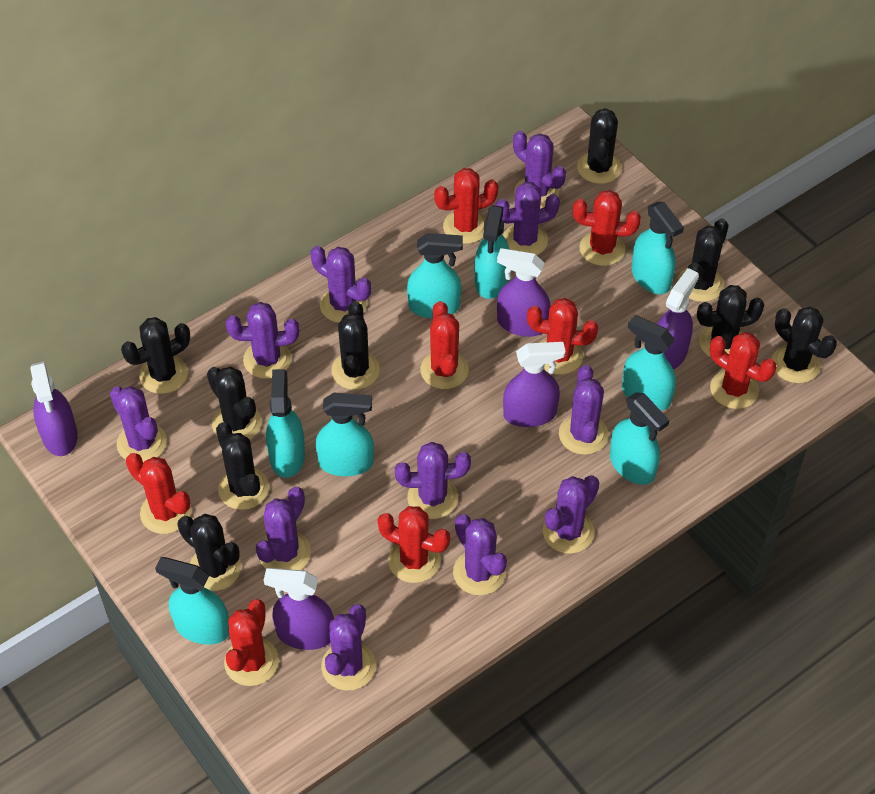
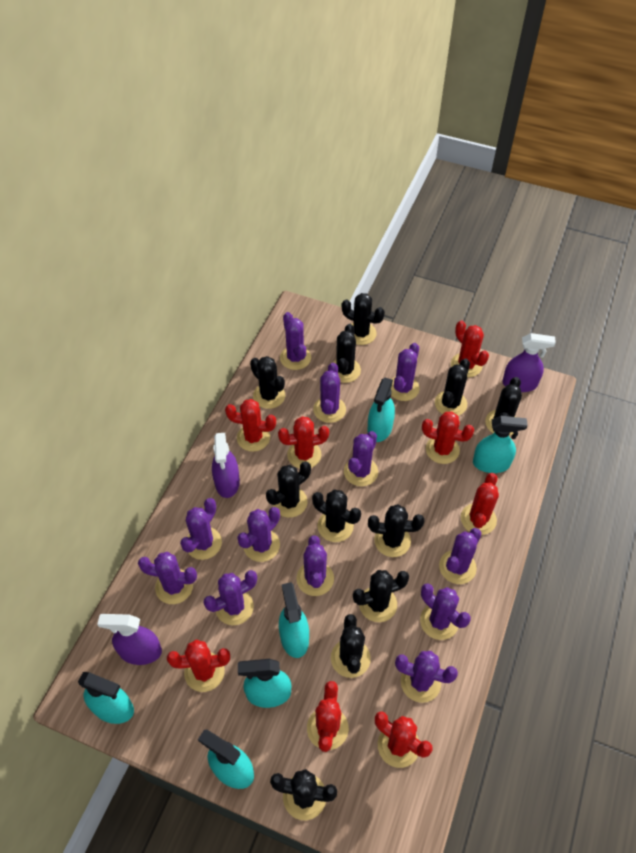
black cactus: 9 -> 11
purple cactus: 11 -> 12
purple spray bottle: 5 -> 3
turquoise spray bottle: 8 -> 6

